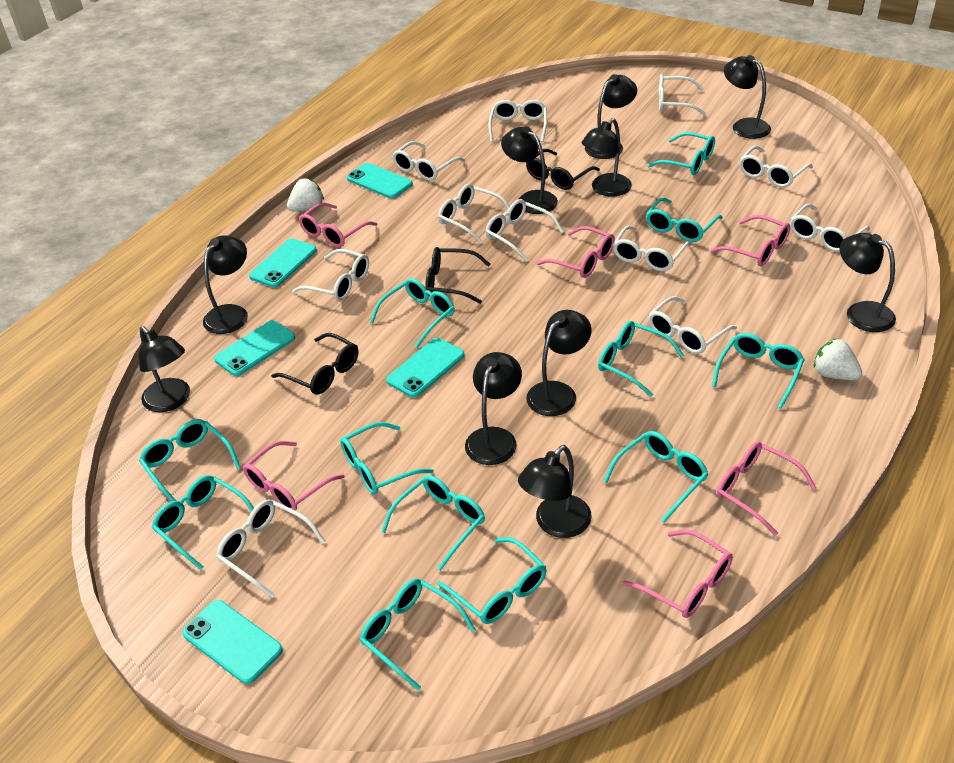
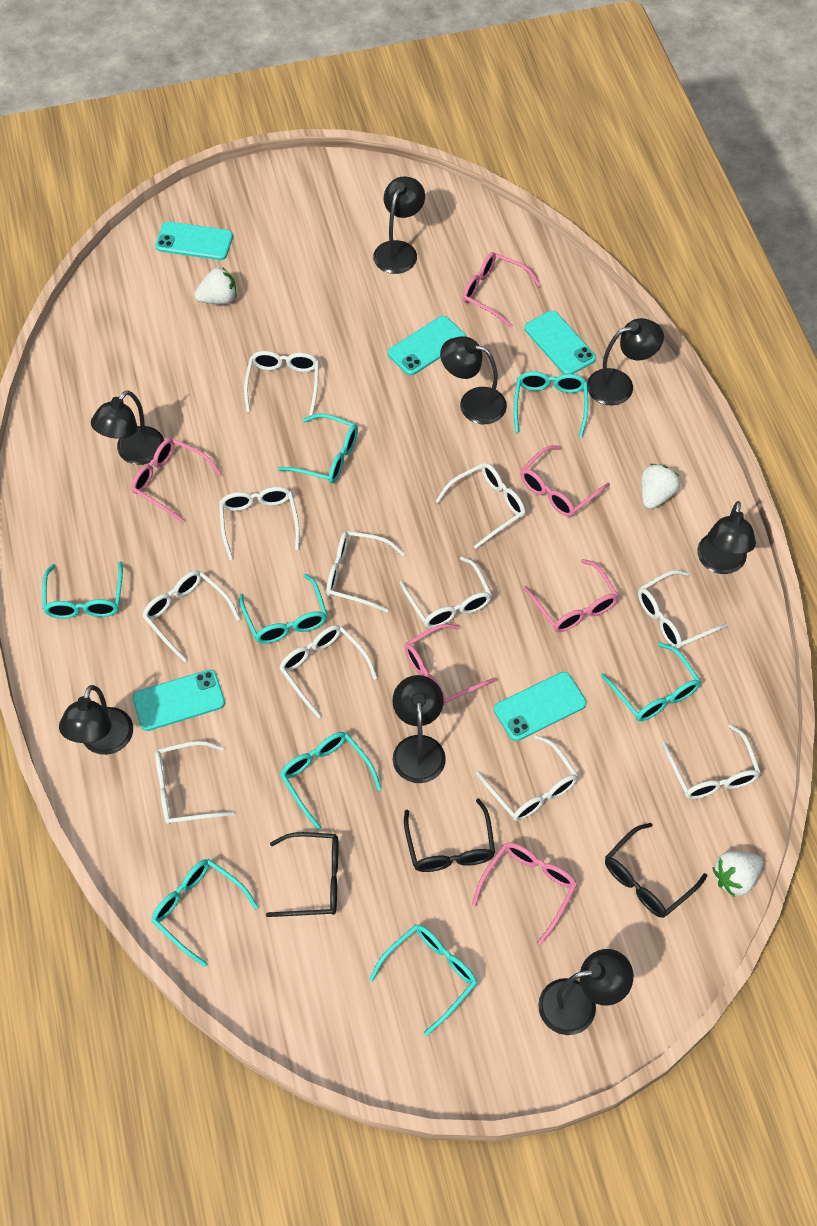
black lamp: 10 -> 8
turquoise glasses: 12 -> 8
white strawberry: 2 -> 3

